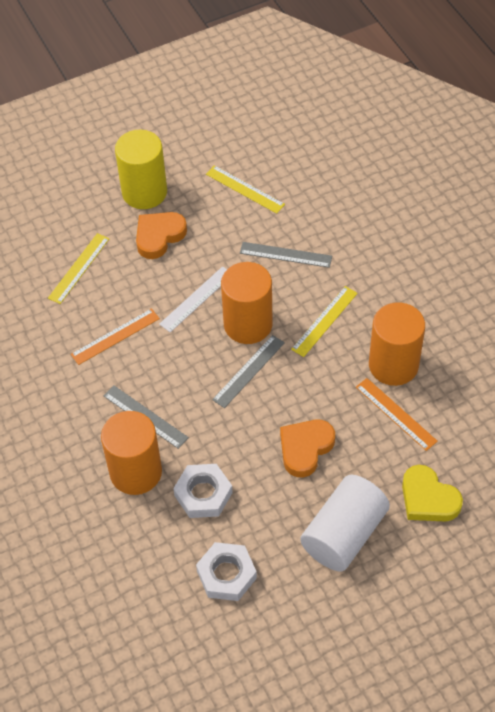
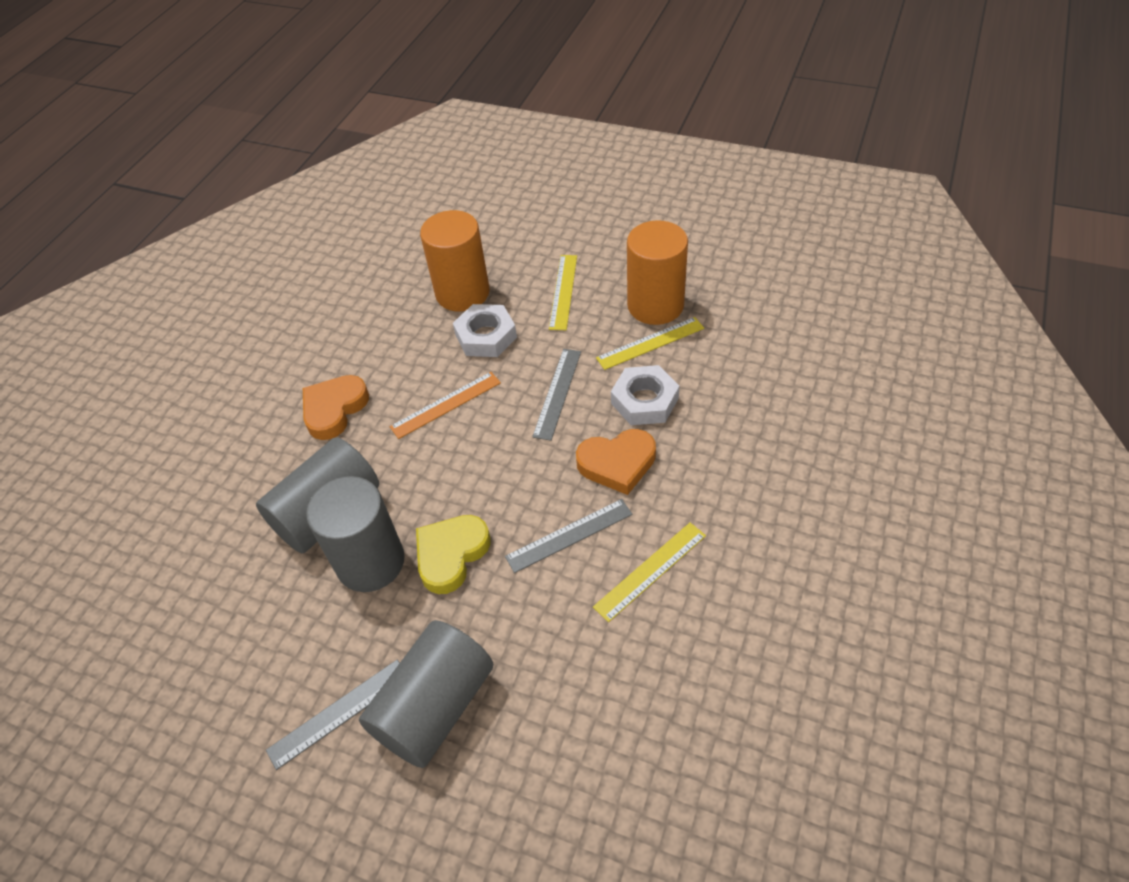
grey cylinder: 0 -> 3
orange cylinder: 3 -> 2
orange ruler: 2 -> 1
white cylinder: 1 -> 0
white ruler: 1 -> 0
yellow cylinder: 1 -> 0

